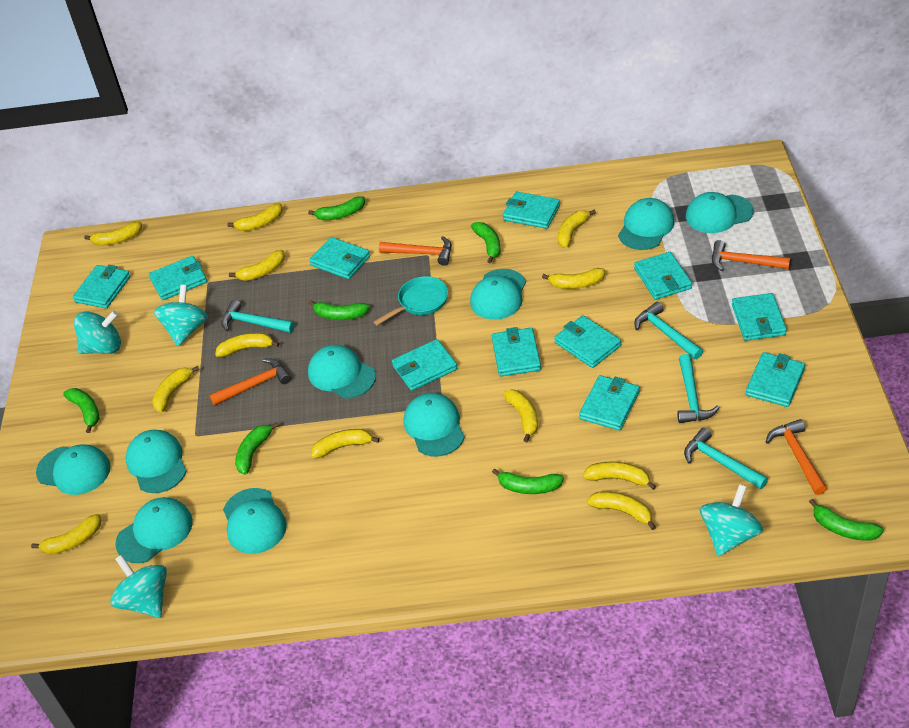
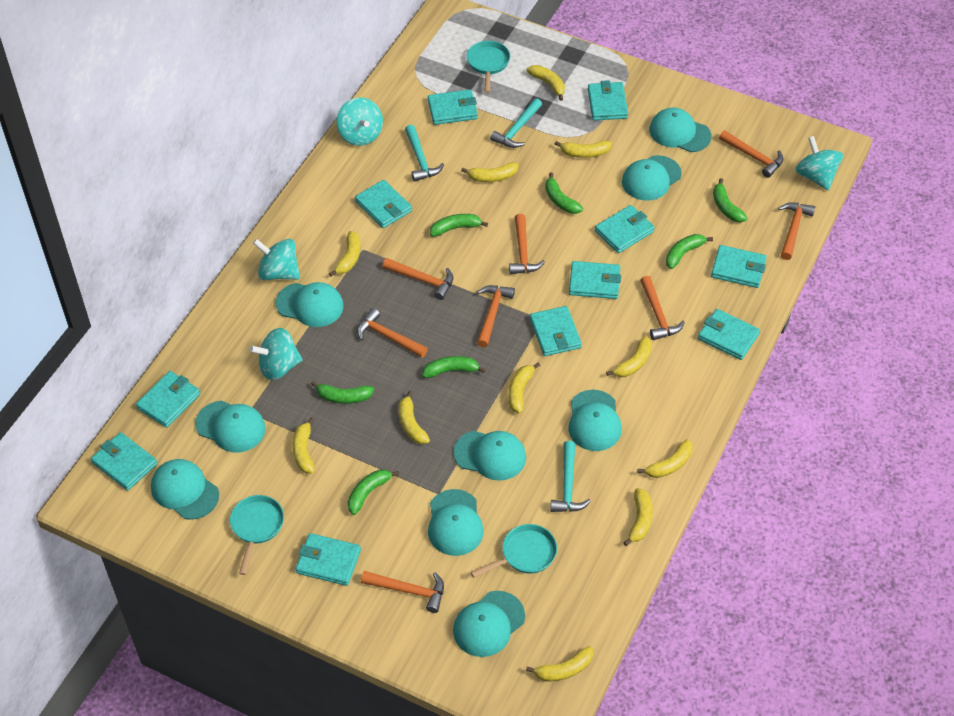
orange hammer: 4 -> 8
turquoise hammer: 4 -> 3
turquoise pan: 1 -> 3
yellow banana: 12 -> 11

